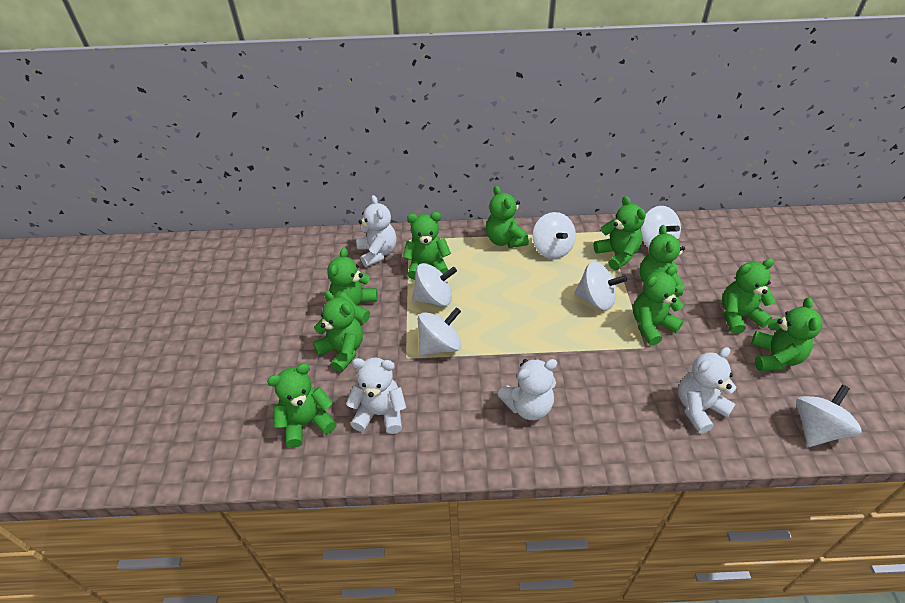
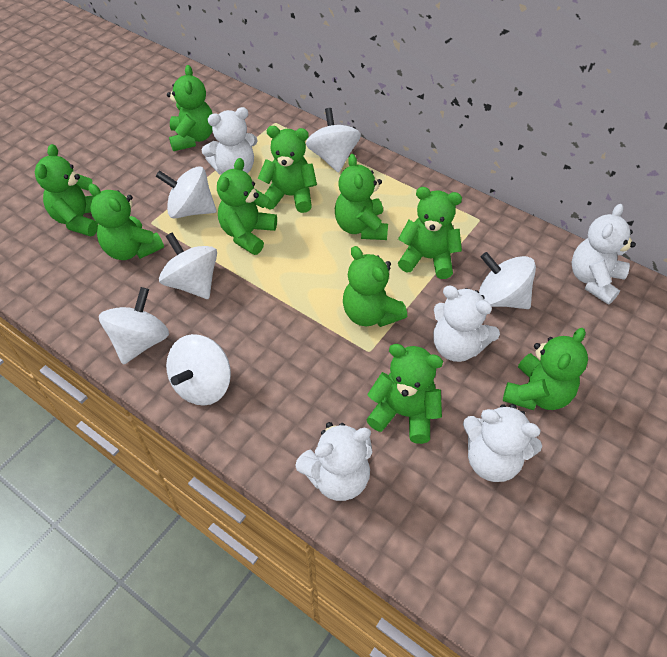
white teddy bear: 4 -> 5

